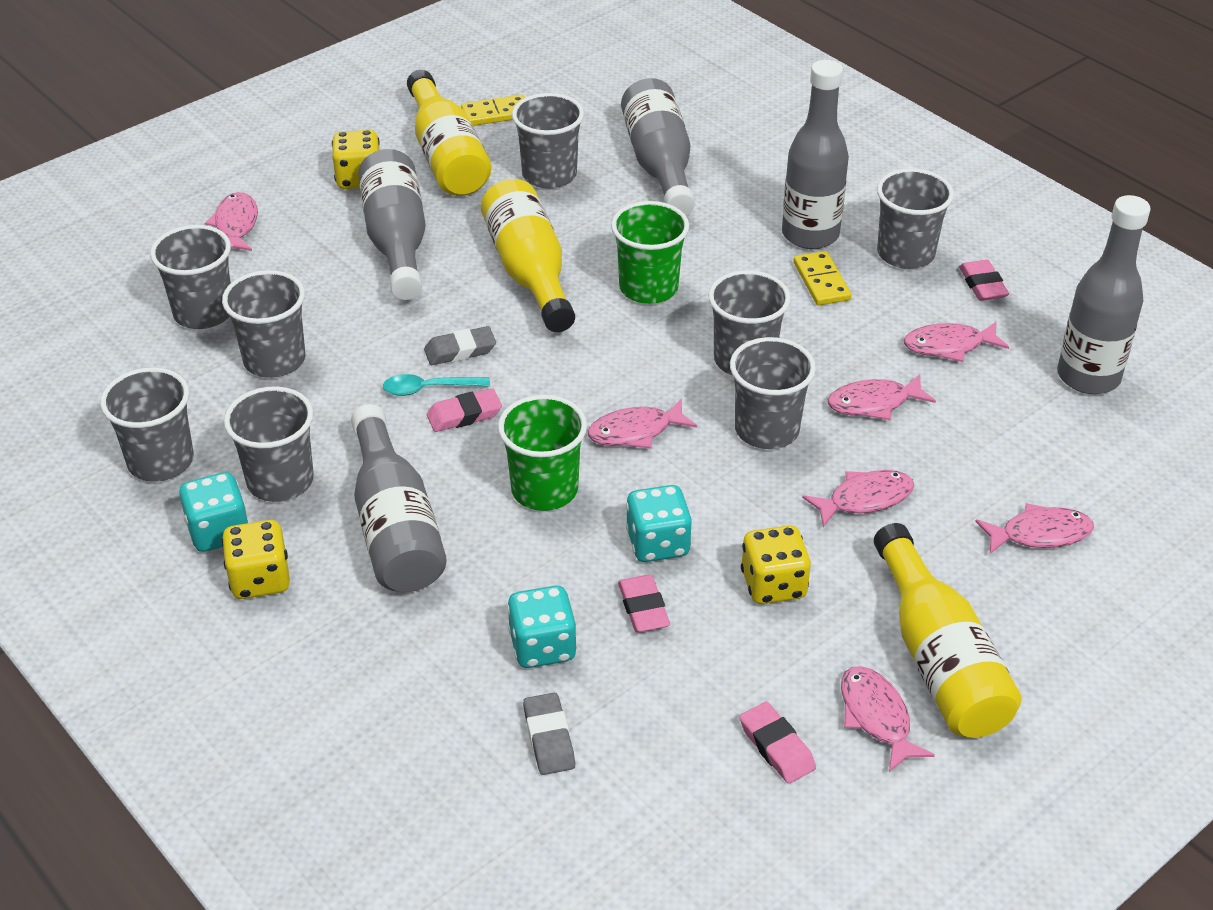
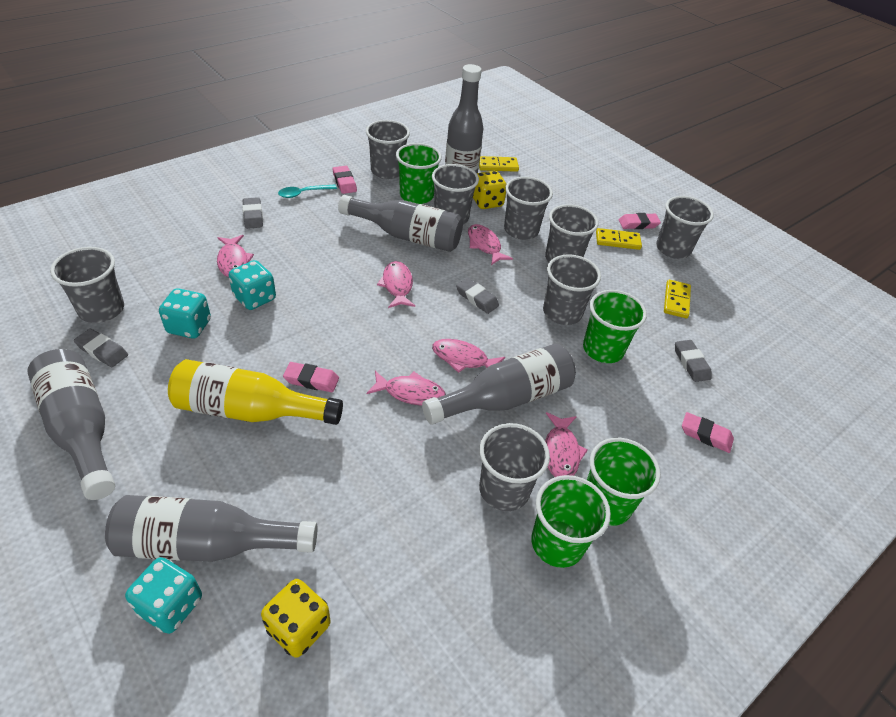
green cup: 2 -> 4
grey eraser: 2 -> 4
pink fish: 7 -> 6
yellow bottle: 3 -> 1
yellow dice: 3 -> 2
yellow domino: 2 -> 3

